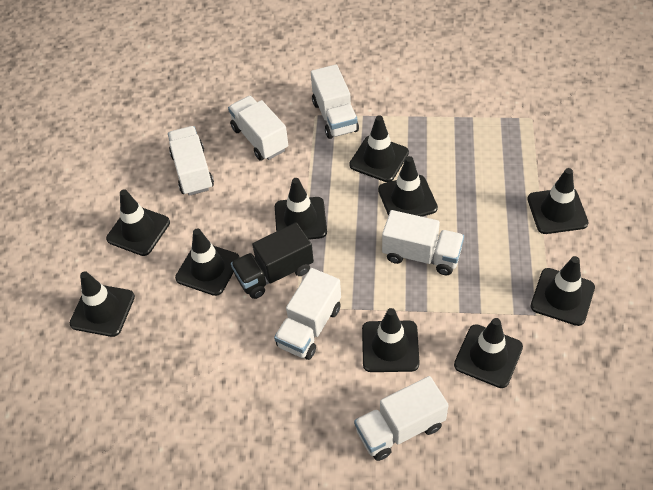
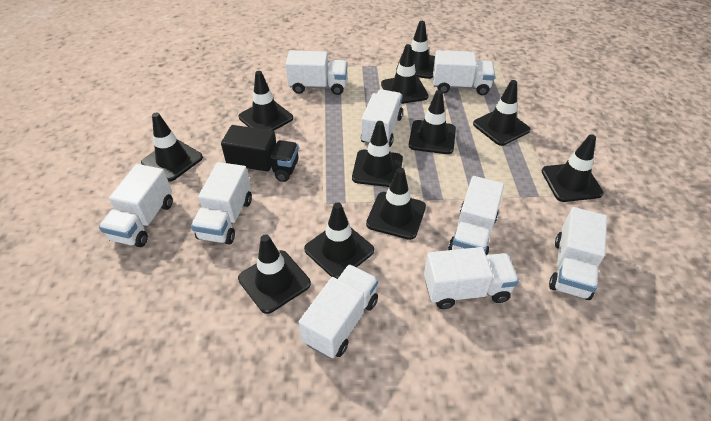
black traffic cone: 10 -> 11
white truck: 6 -> 9

